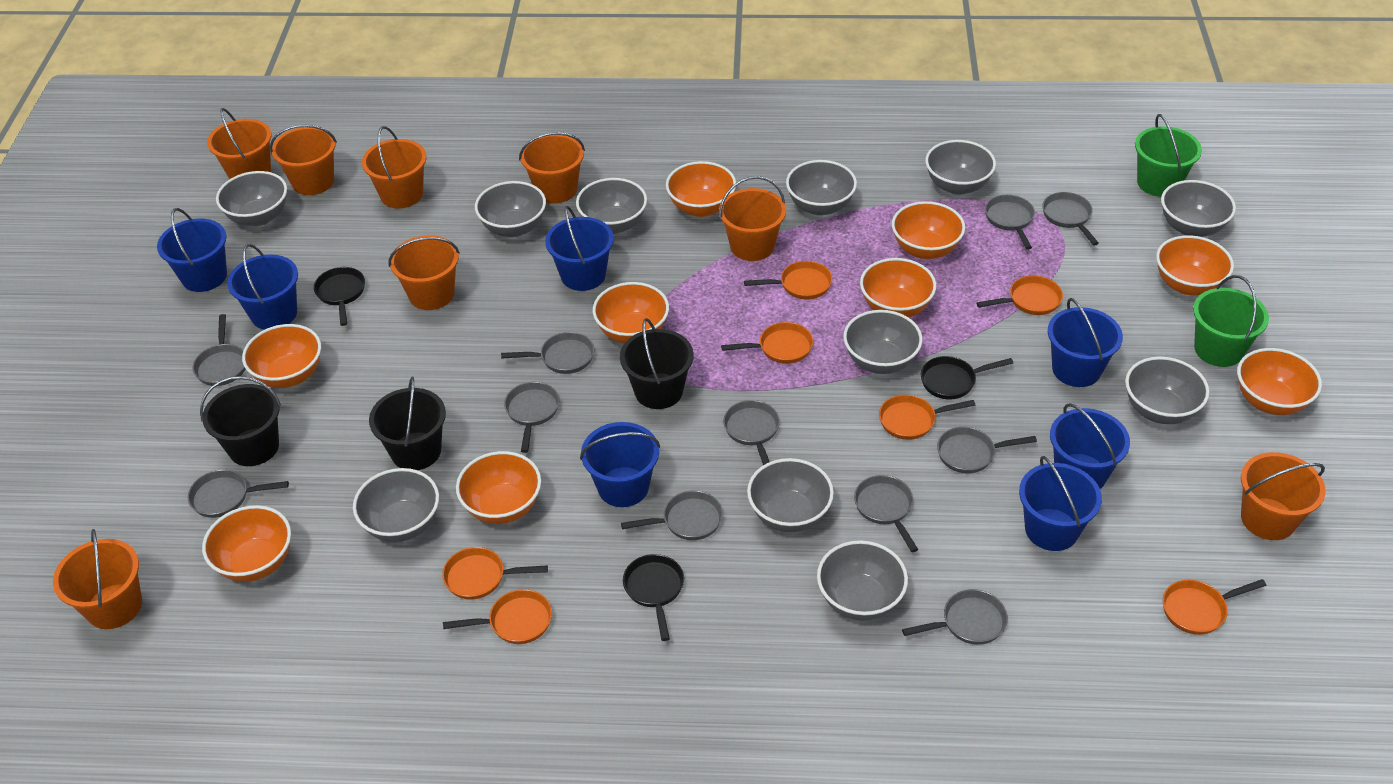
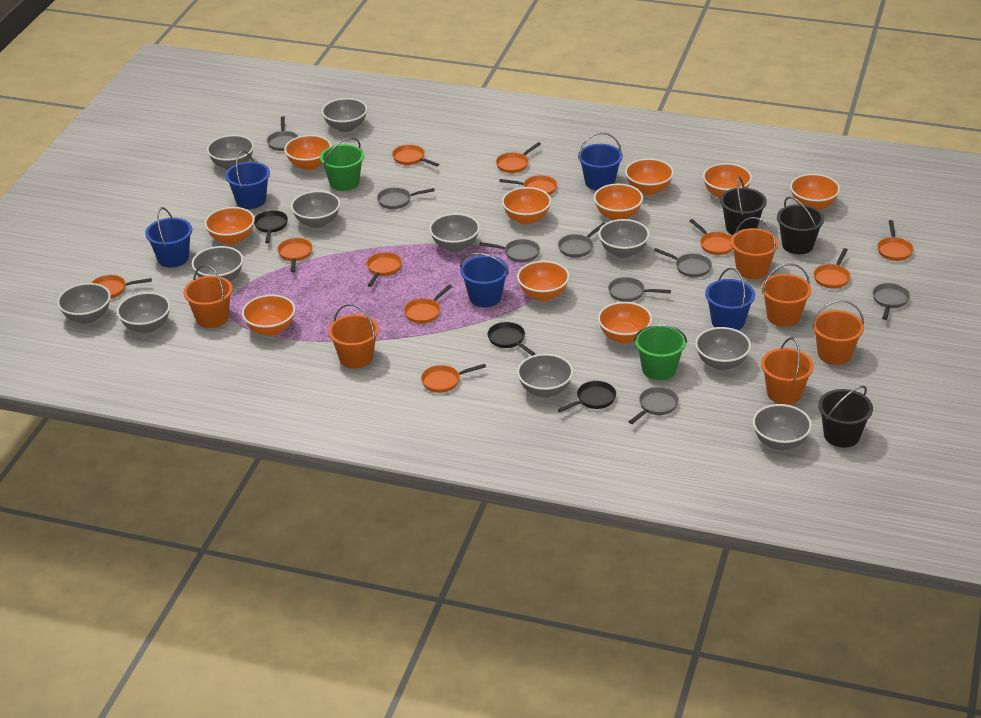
blue bucket: 7 -> 5
grey pan: 11 -> 8
orange bowl: 9 -> 10
orange bucket: 8 -> 6
orange pan: 7 -> 11

